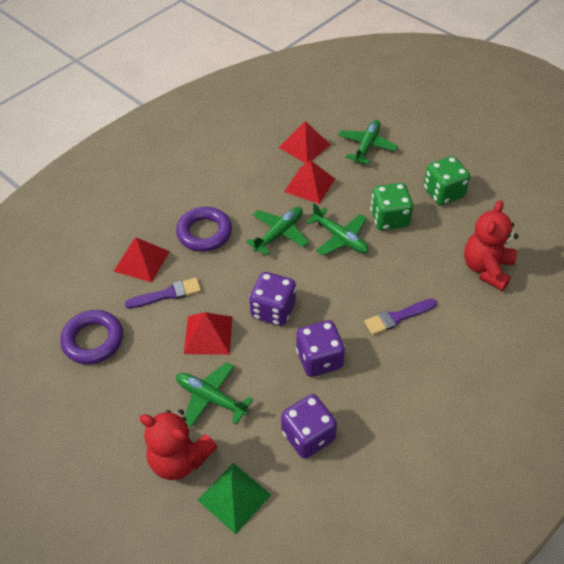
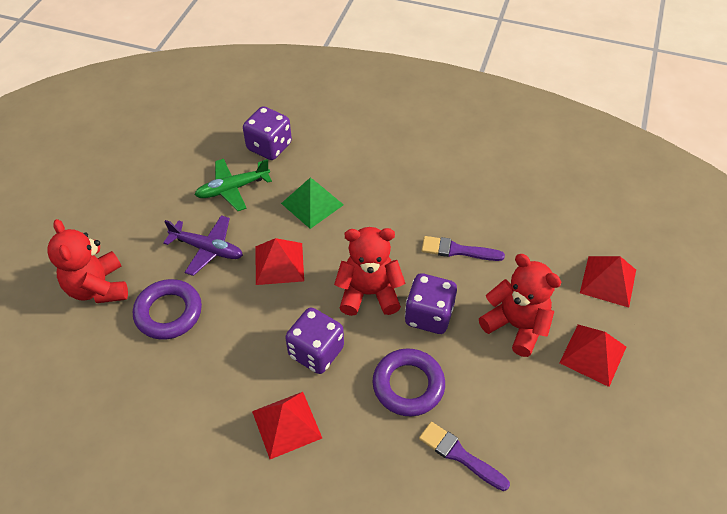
green dice: 2 -> 0
green plane: 4 -> 1
purple plane: 0 -> 1
red teddy bear: 2 -> 3

